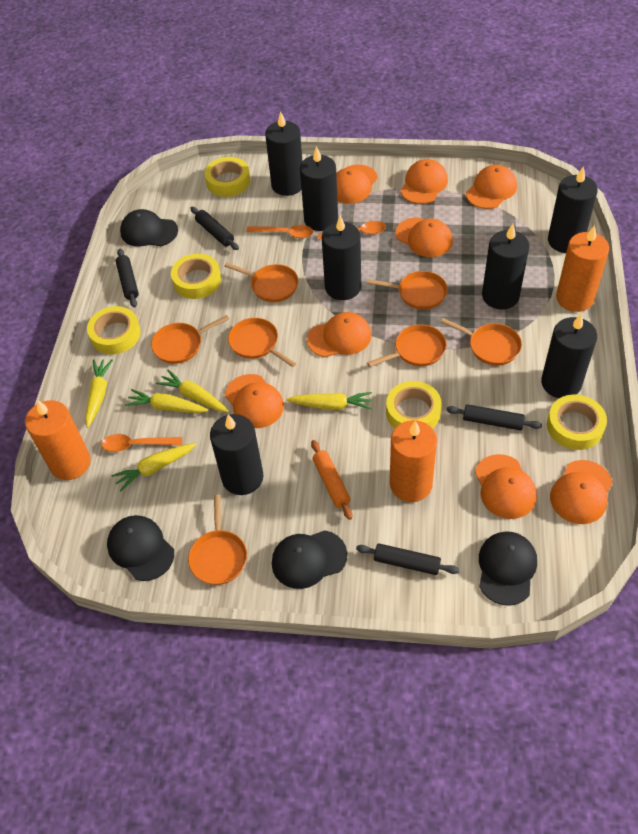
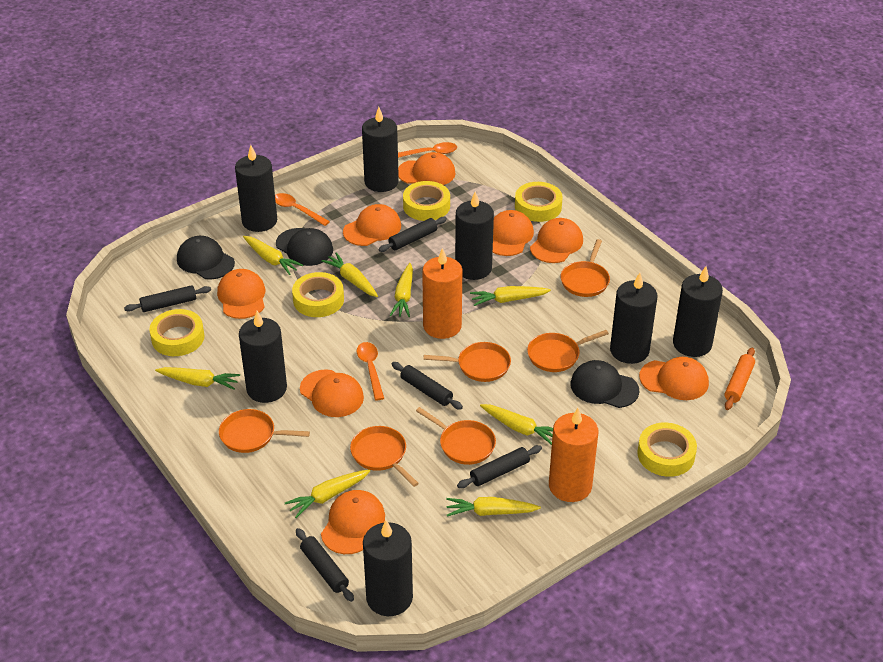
black cap: 4 -> 3
black rolling pin: 4 -> 5
orange candle: 3 -> 2
orange pan: 7 -> 6
yellow carrot: 5 -> 8

